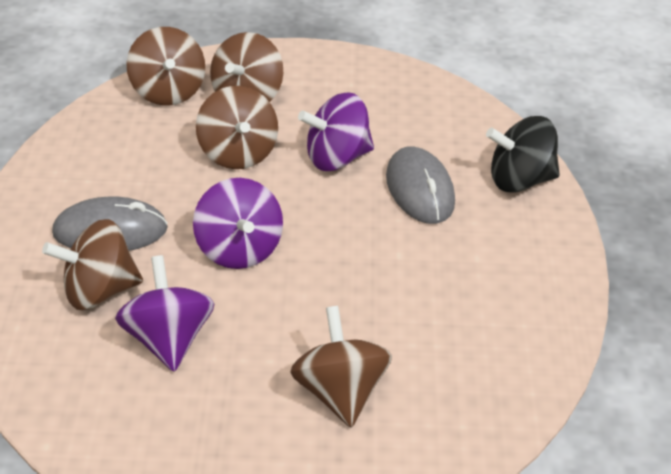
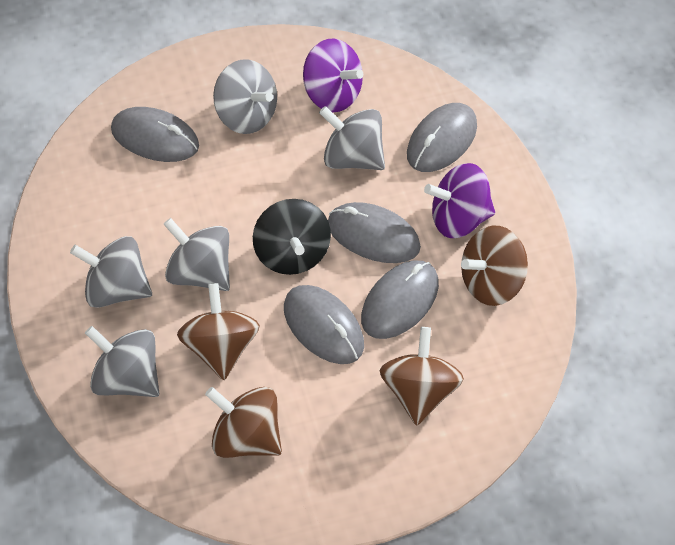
brown spinning top: 5 -> 4
grey mouse: 2 -> 5
grey spinning top: 0 -> 5
purple spinning top: 3 -> 2

